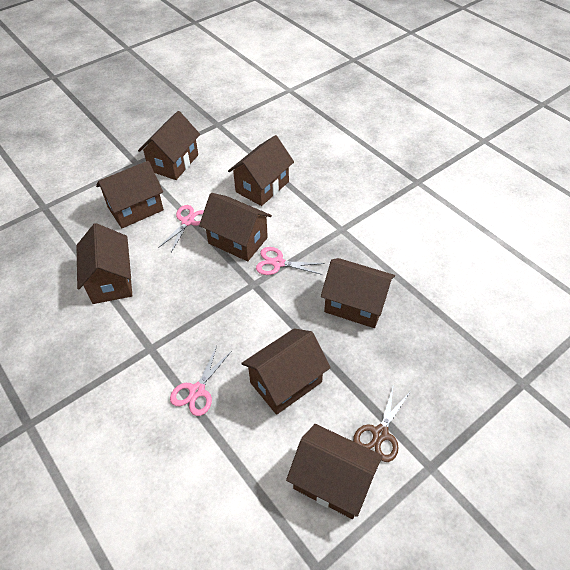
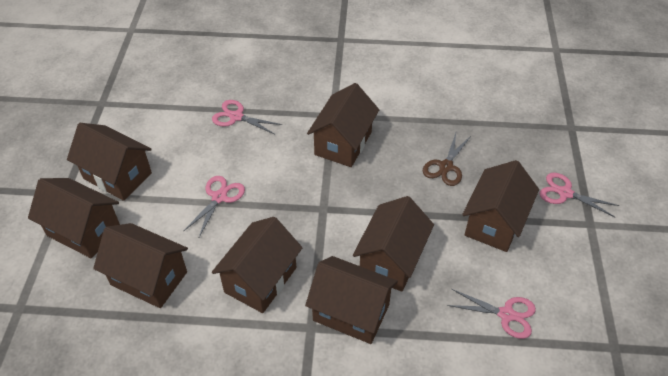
pink scissors: 3 -> 4

